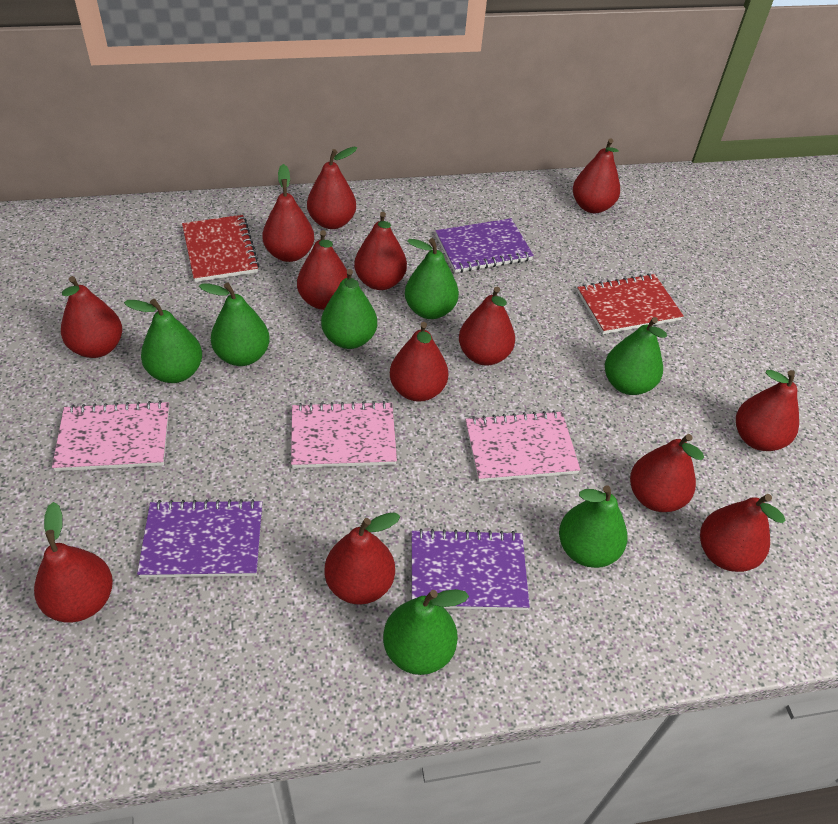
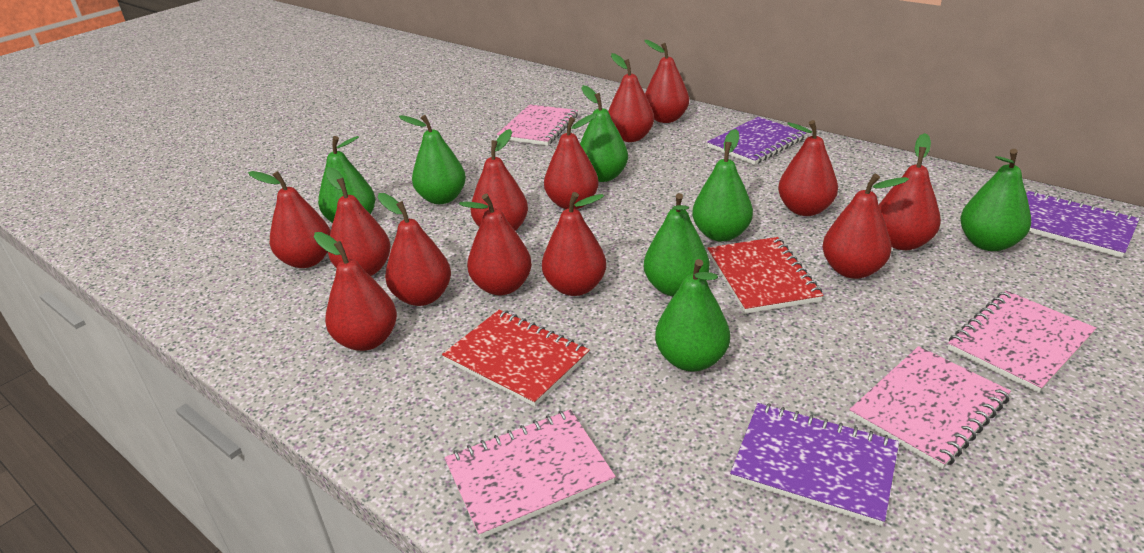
pink notebook: 3 -> 4

